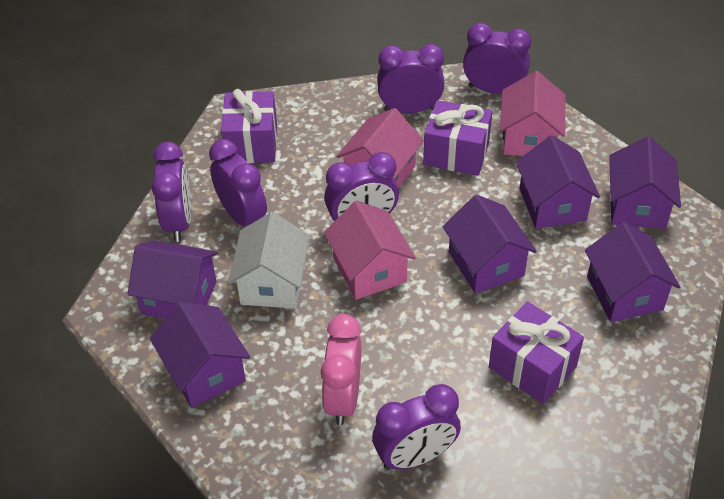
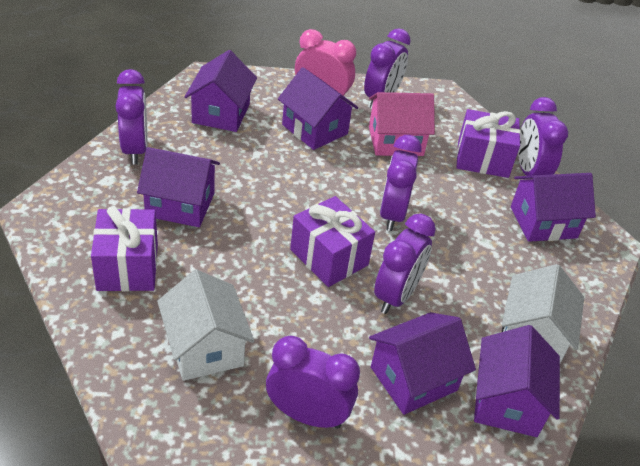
pink house: 3 -> 1
white house: 1 -> 2

